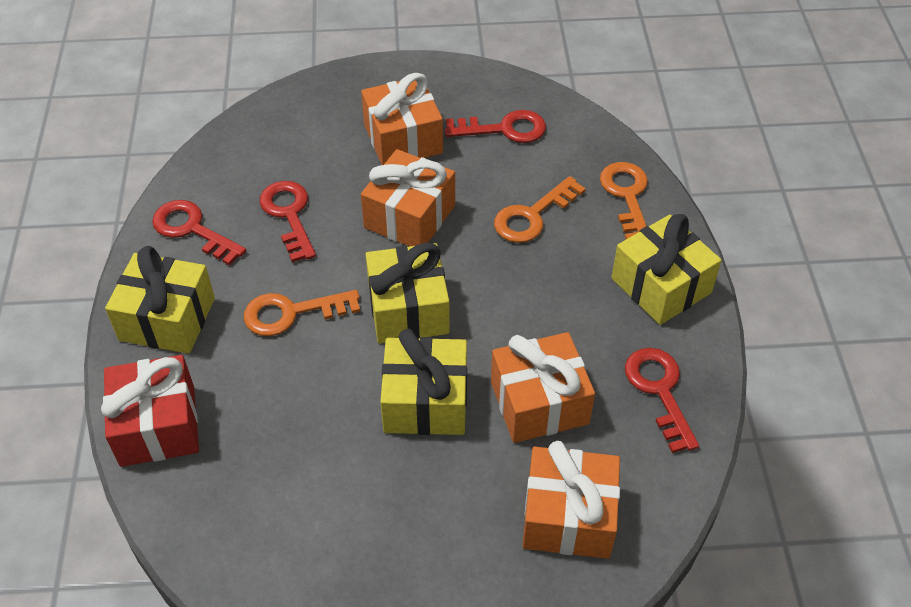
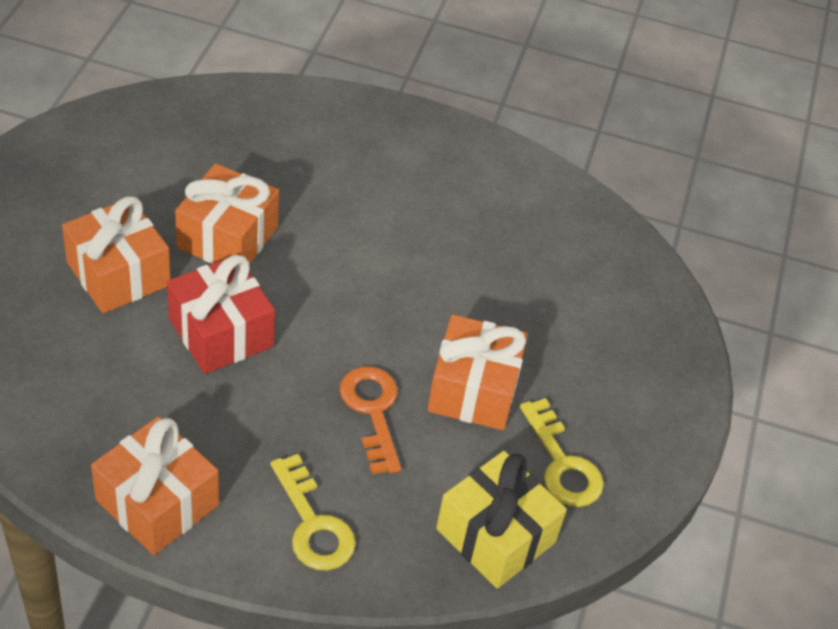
orange key: 3 -> 1
red key: 4 -> 0
yellow gift: 4 -> 1
yellow key: 0 -> 2

